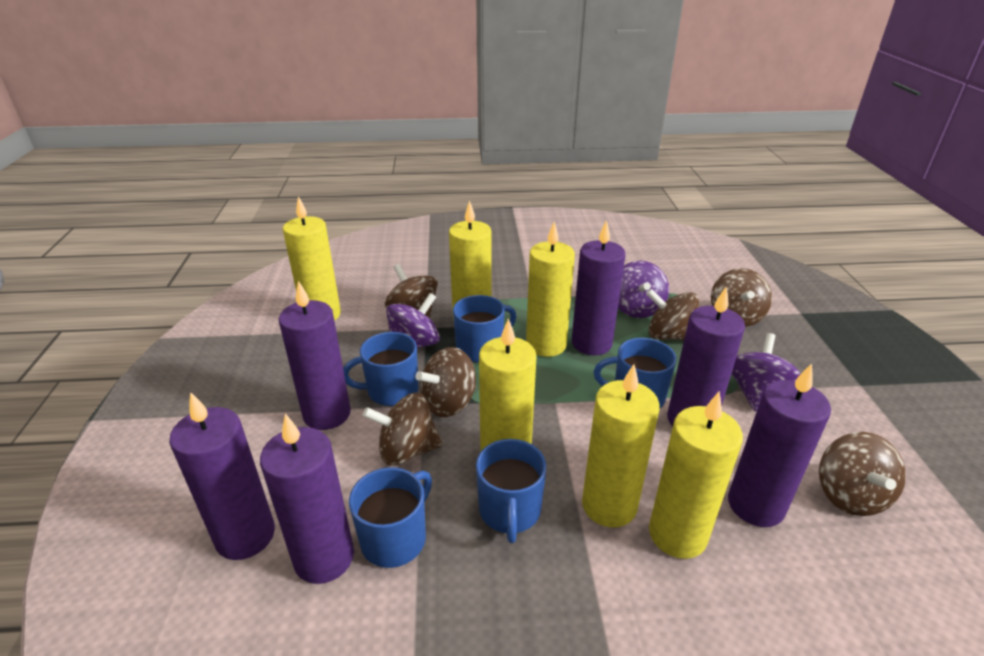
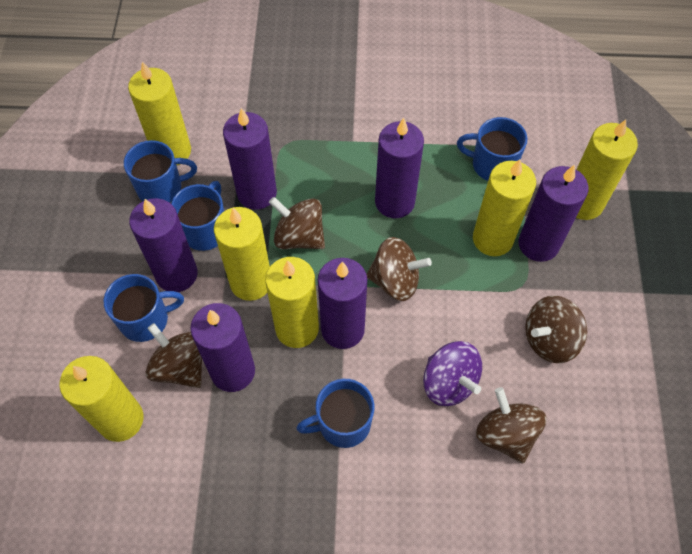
brown spinning top: 6 -> 5
purple spinning top: 3 -> 1

